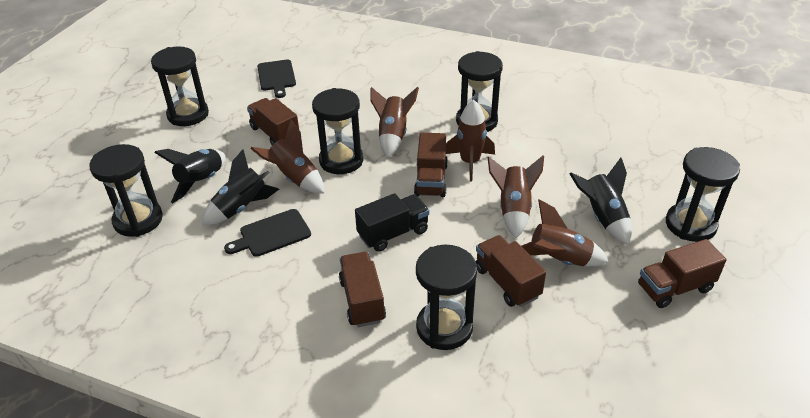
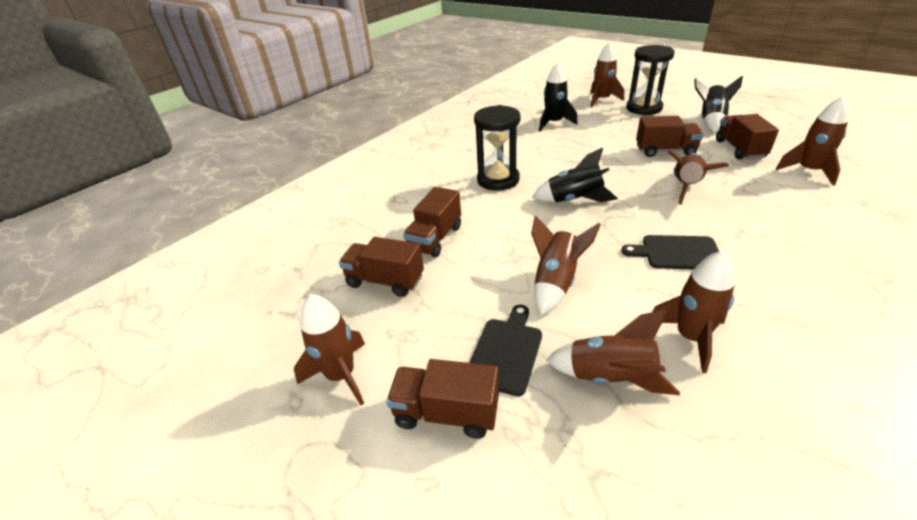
black hourglass: 6 -> 2
black truck: 1 -> 0
brown rocket: 5 -> 7

